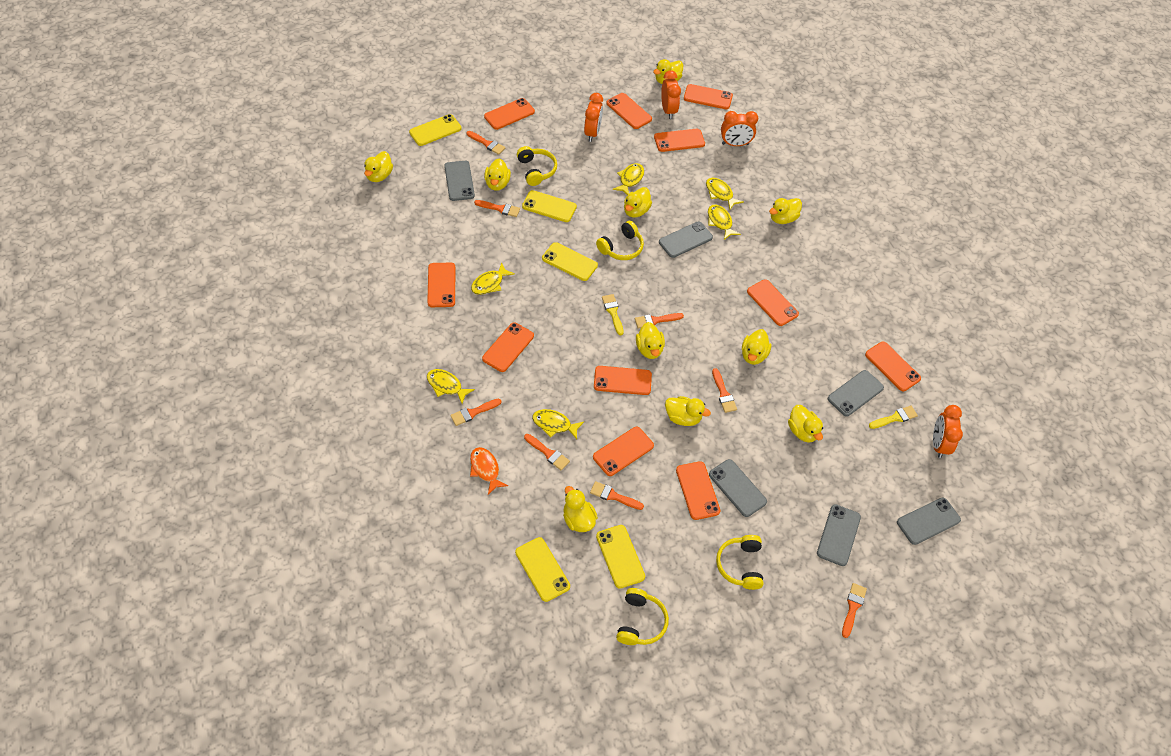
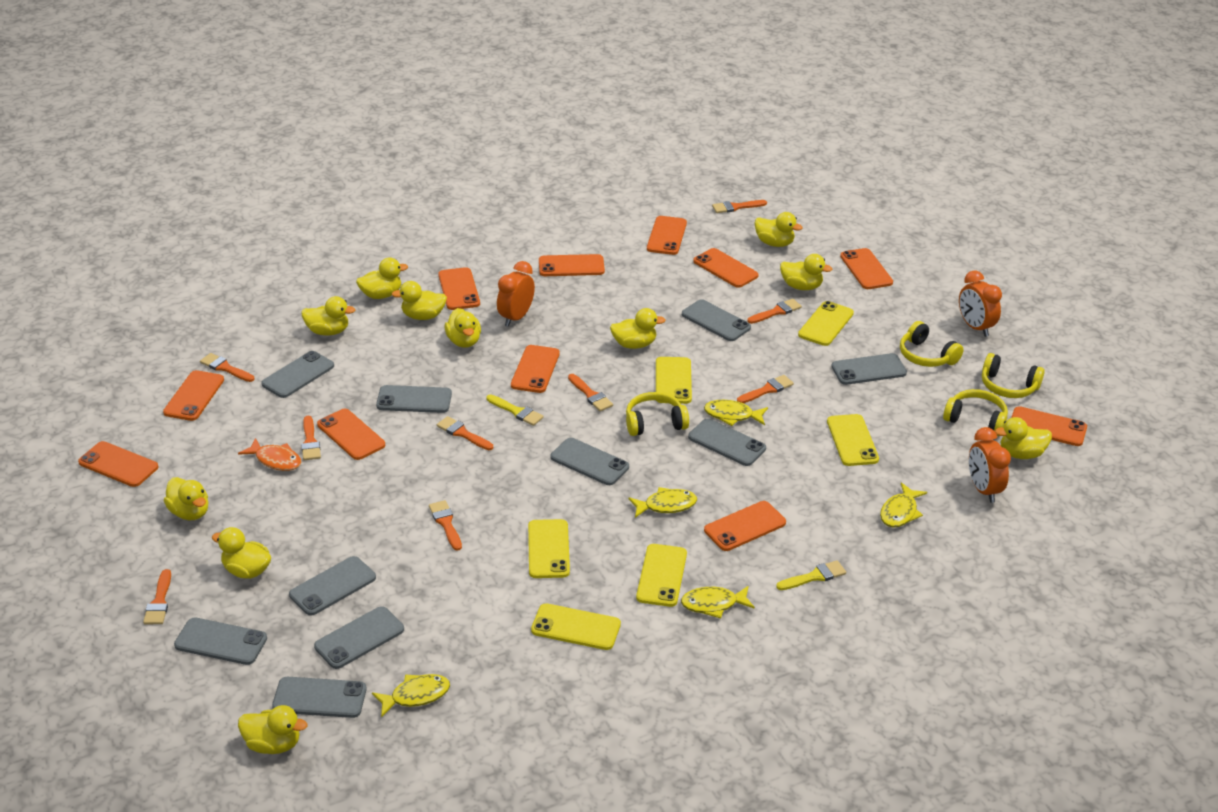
grey phone: 6 -> 10
orange brush: 8 -> 9
orange clock: 4 -> 3
yellow duck: 10 -> 11
yellow fish: 6 -> 5
yellow phone: 5 -> 6

